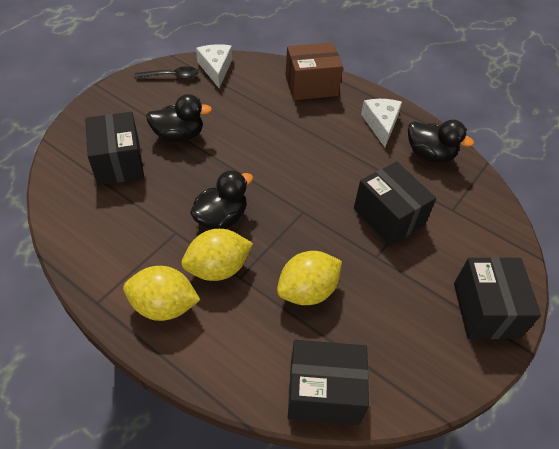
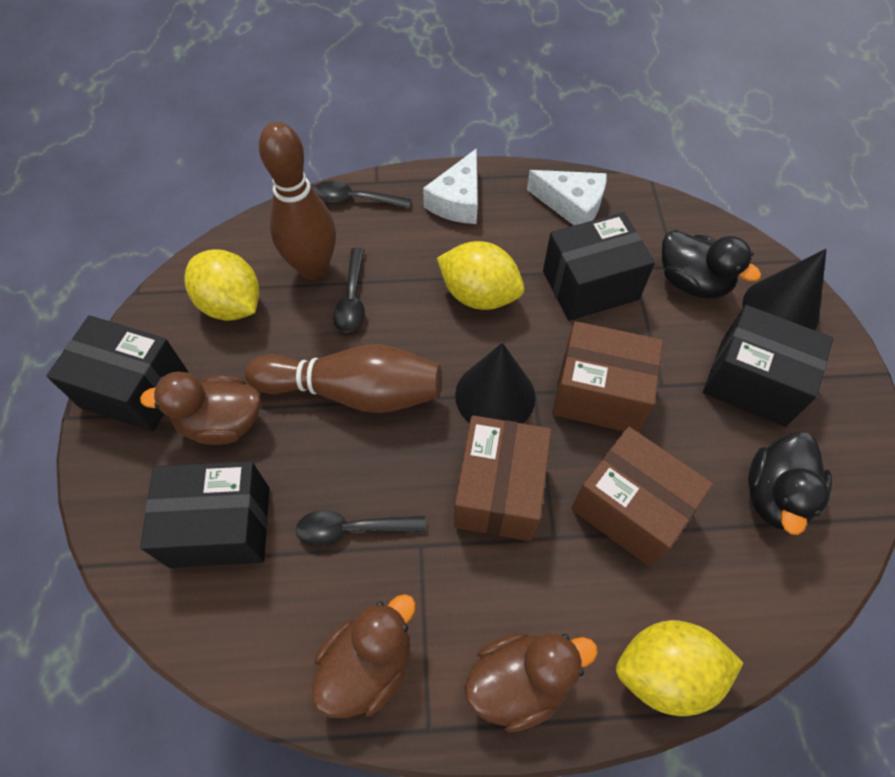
black cone: 0 -> 2
black duck: 3 -> 2
black spoon: 1 -> 3
brown bowling pin: 0 -> 2
brown box: 1 -> 3
brown duck: 0 -> 3

